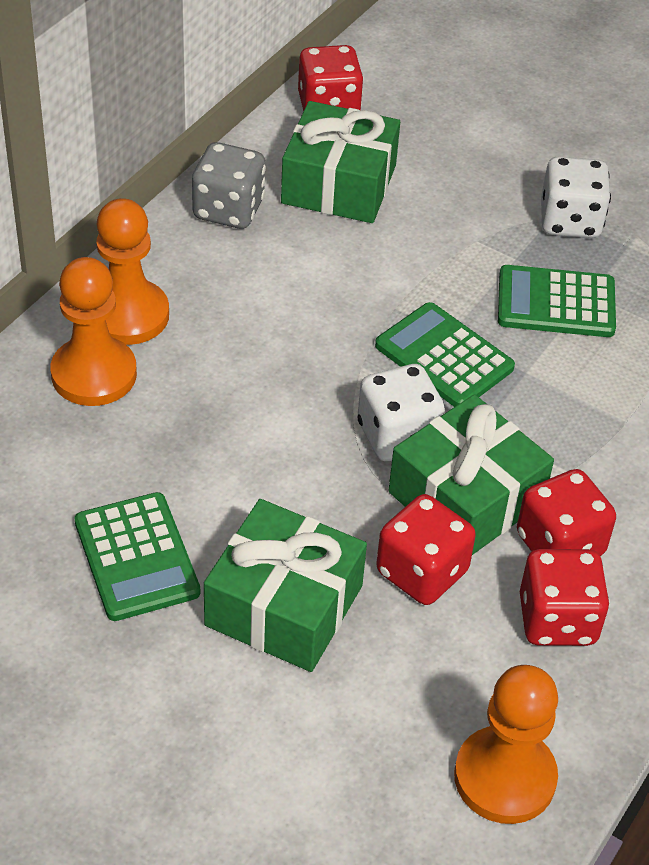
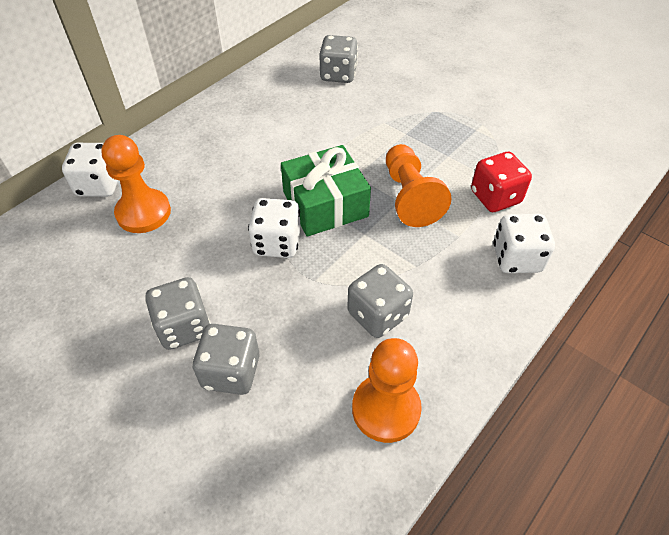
green calculator: 3 -> 0
green gift: 3 -> 1
grey dice: 1 -> 4
red dice: 4 -> 1
white dice: 2 -> 3

